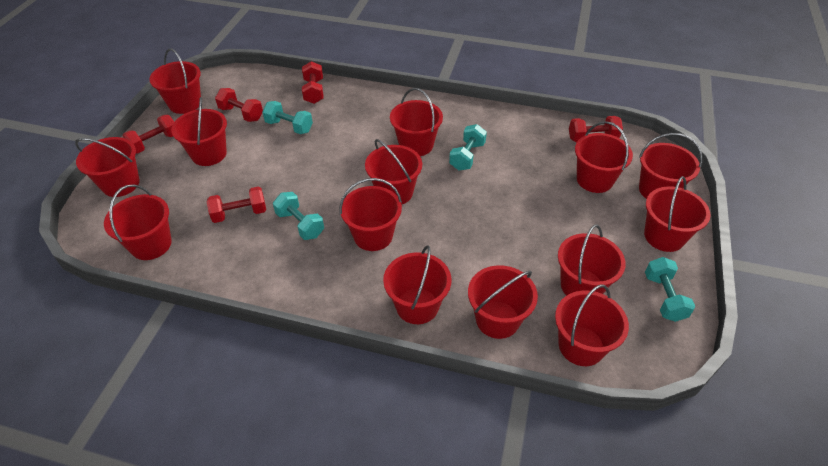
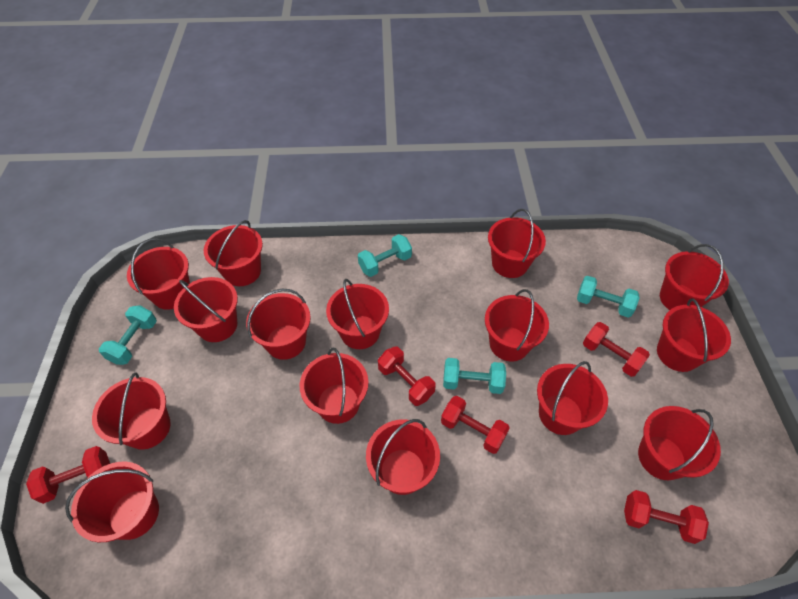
red bucket: 14 -> 15

